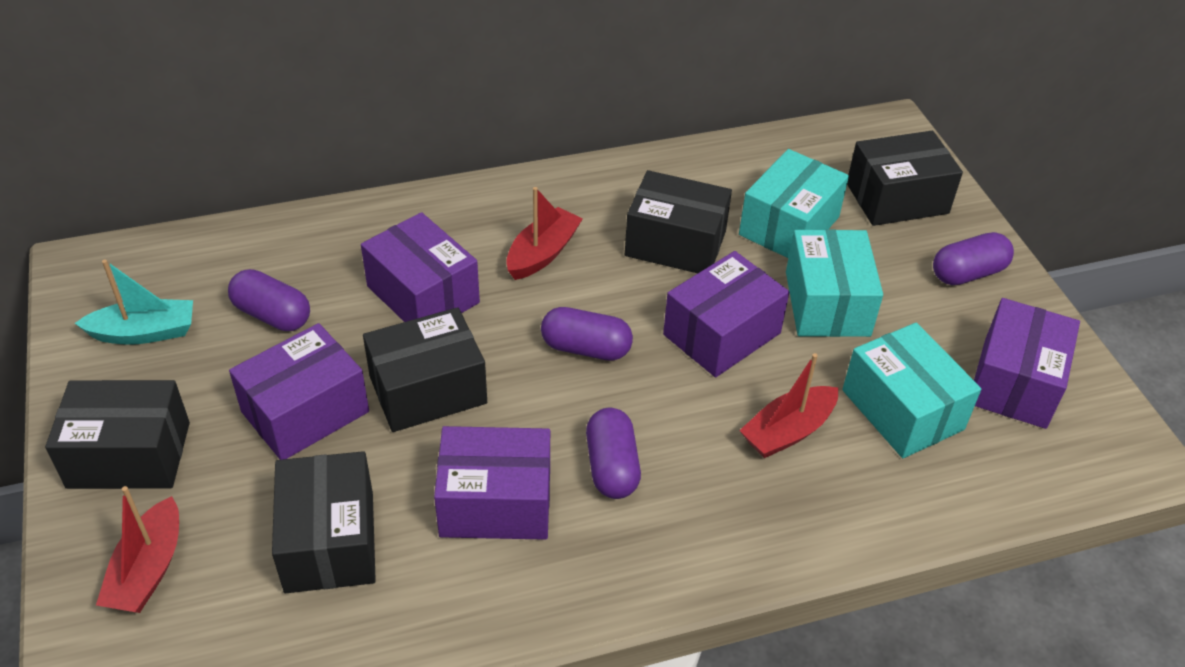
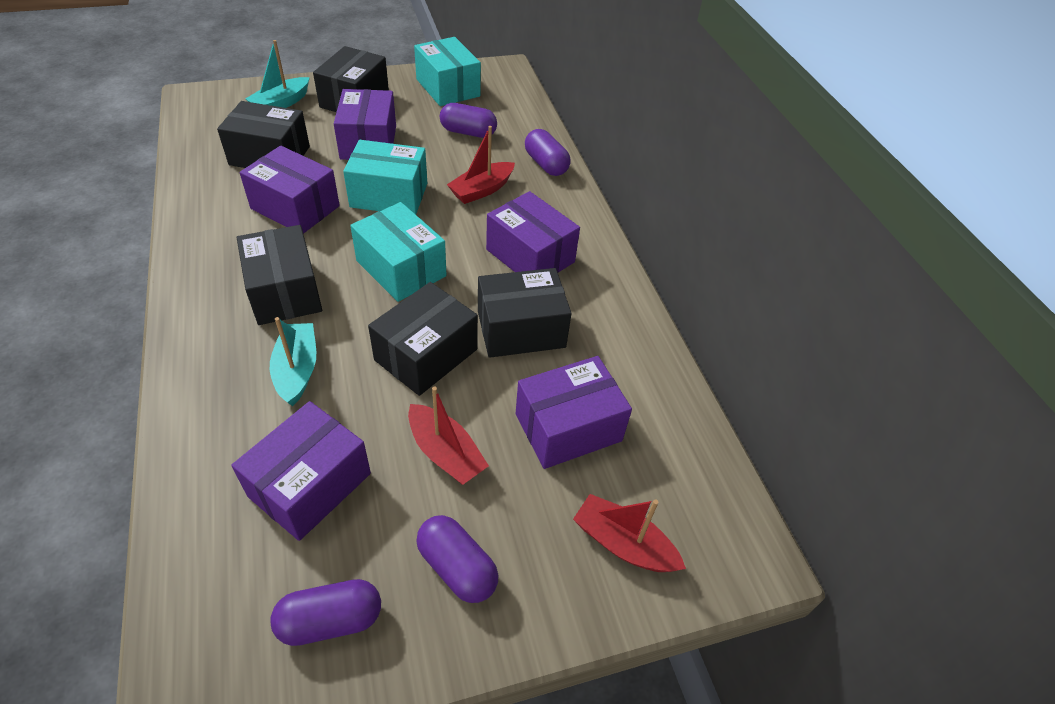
turquoise boat: 1 -> 2

